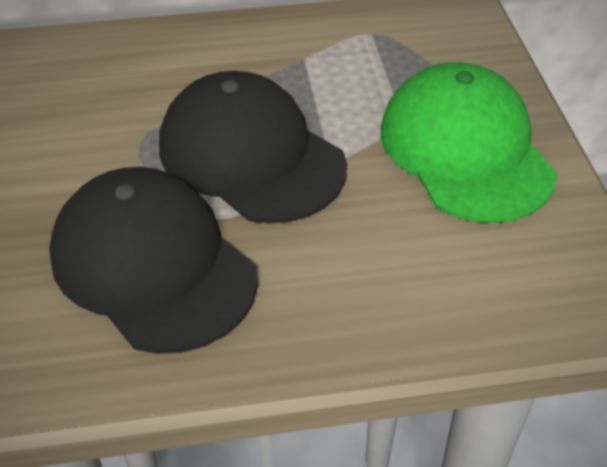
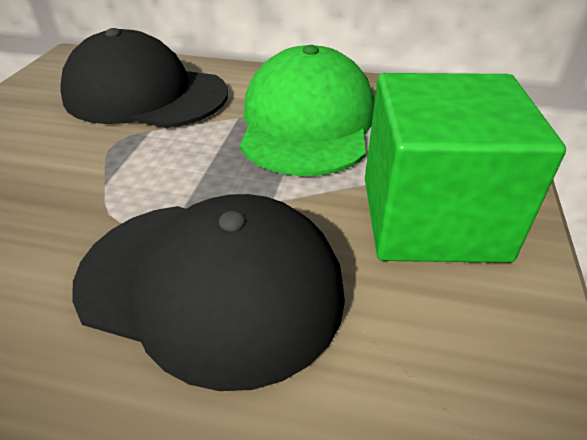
green cube: 0 -> 1

